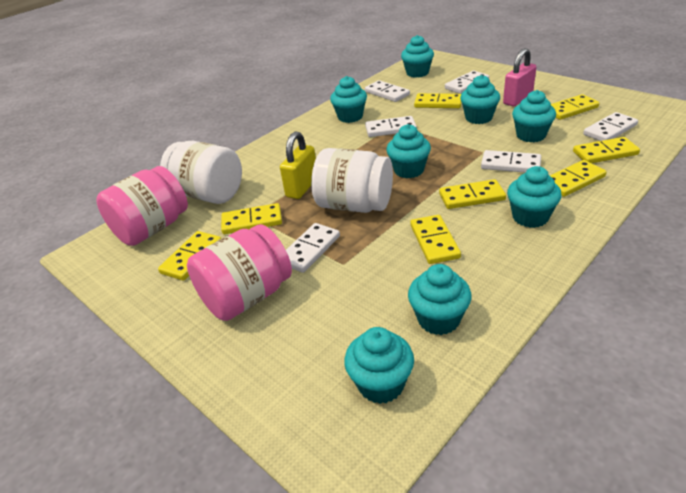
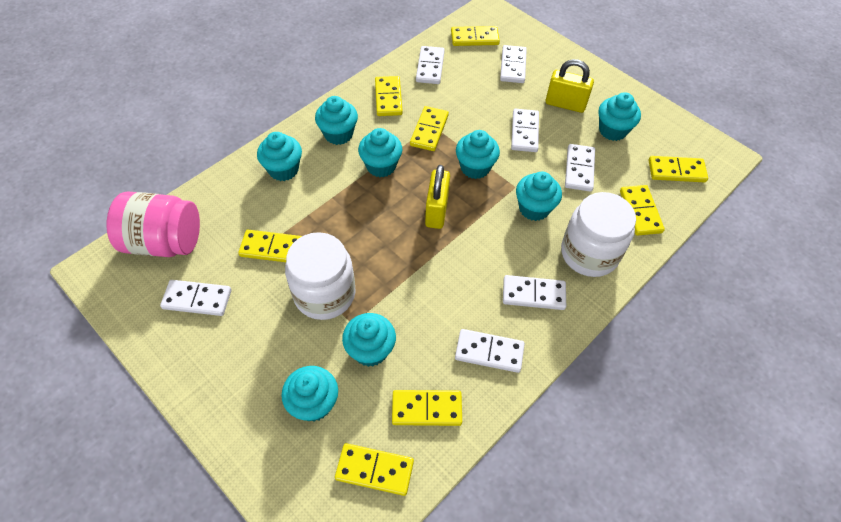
pink jar: 2 -> 1
pink padlock: 1 -> 0
white domino: 6 -> 7
yellow padlock: 1 -> 2

